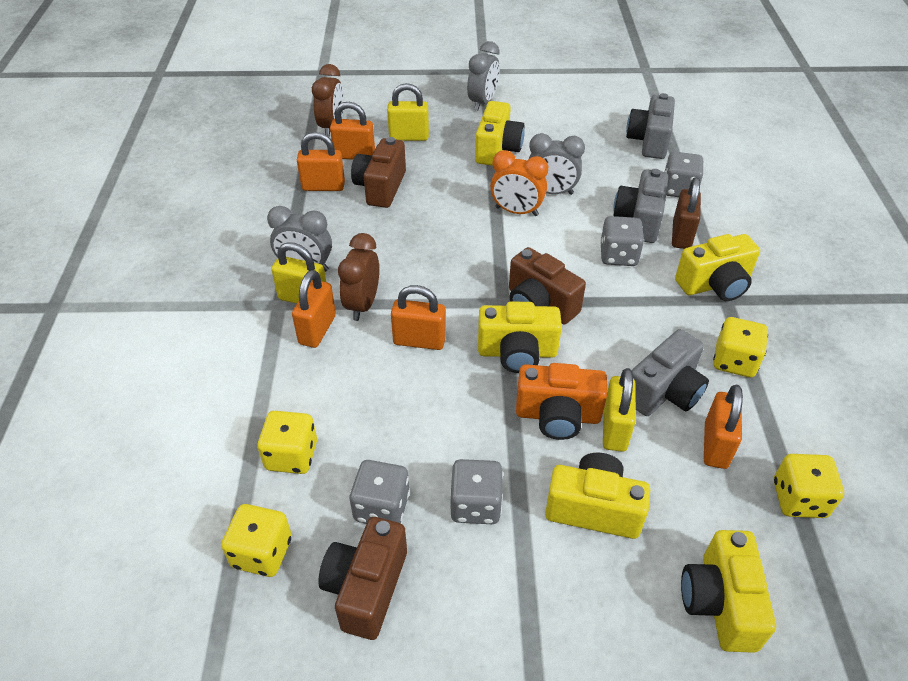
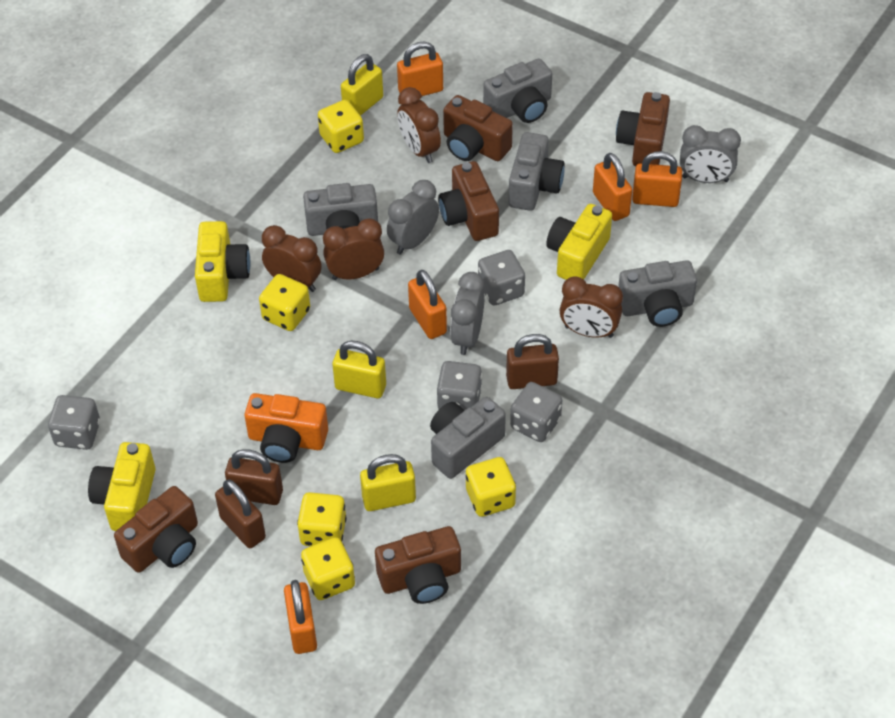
brown camera: 3 -> 5
brown clock: 2 -> 4
brown padlock: 1 -> 3
grey camera: 3 -> 5
orange clock: 1 -> 0
yellow camera: 5 -> 3
yellow dice: 4 -> 5

